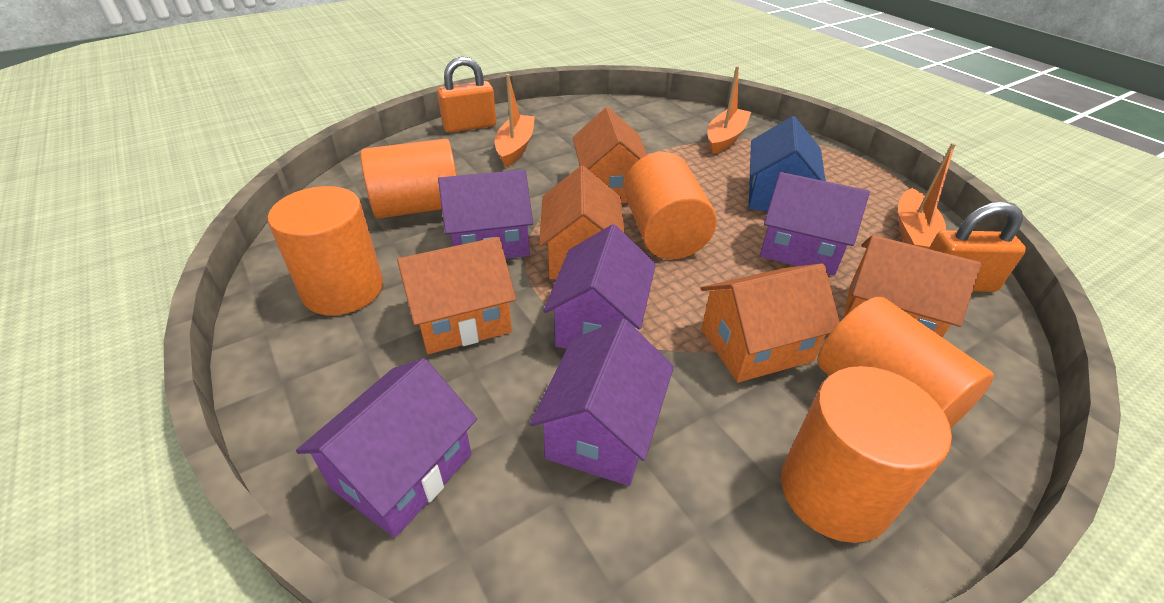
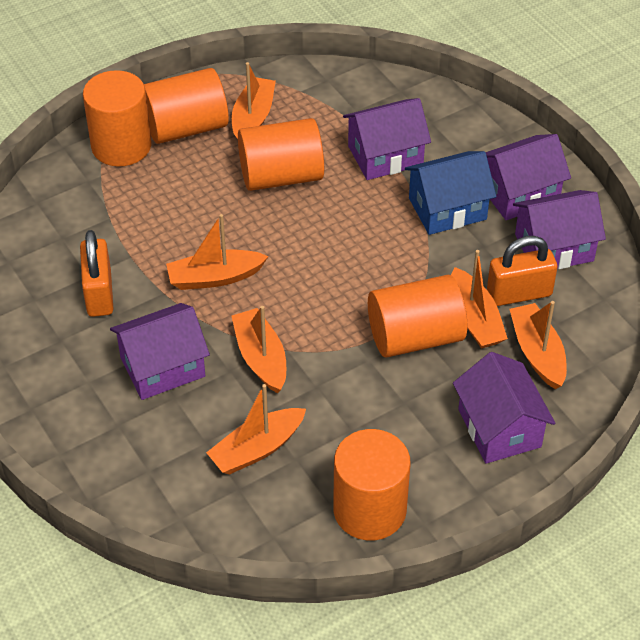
orange boat: 3 -> 6
orange house: 5 -> 0

